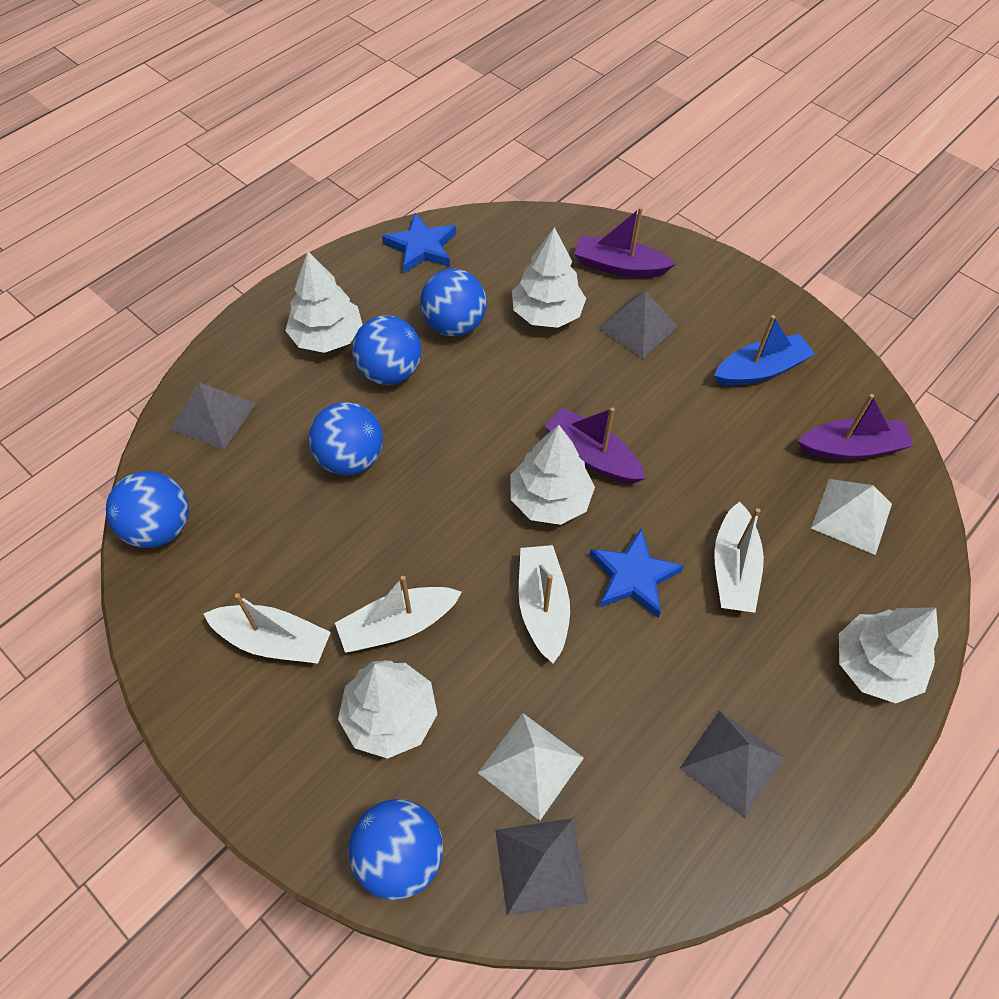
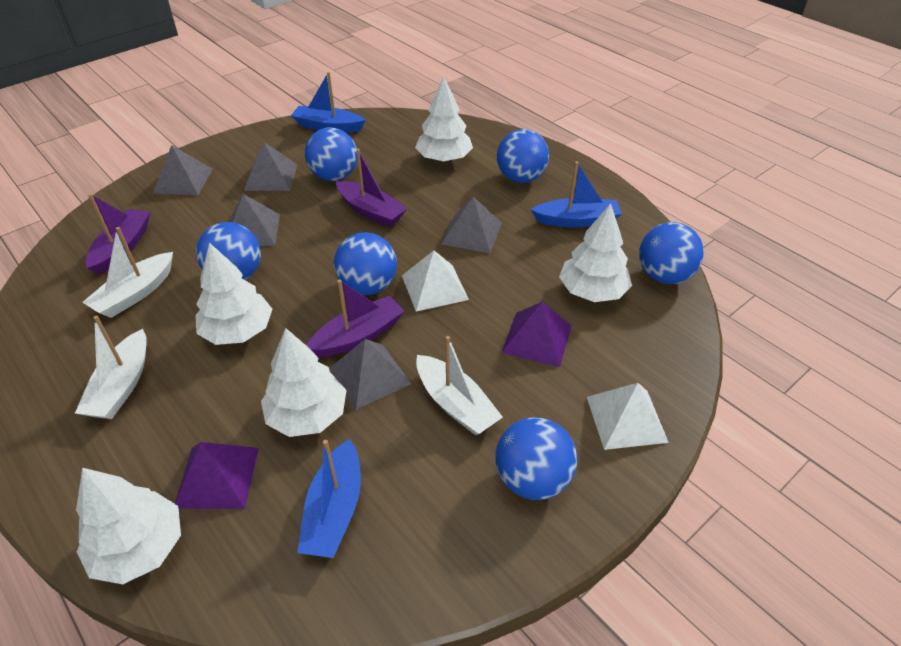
blue ball: 5 -> 6
blue boat: 1 -> 3
blue star: 2 -> 0
grey pyramid: 4 -> 5
purple pyramid: 0 -> 2
white boat: 4 -> 3

